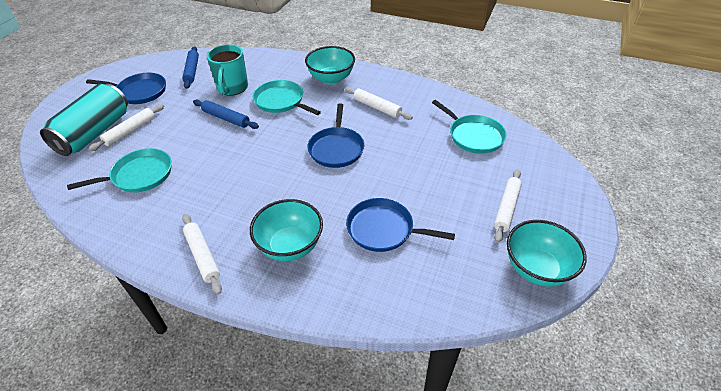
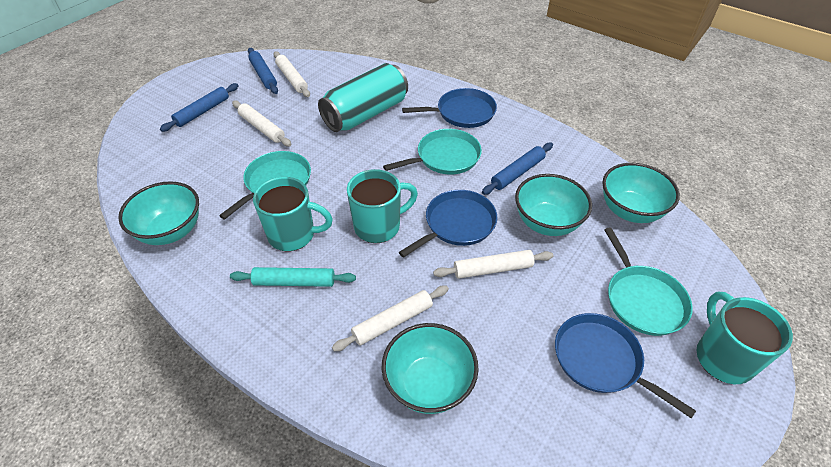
blue rolling pin: 2 -> 3
turquoise bowl: 3 -> 4
turquoise mug: 1 -> 3
turquoise rolling pin: 0 -> 1

